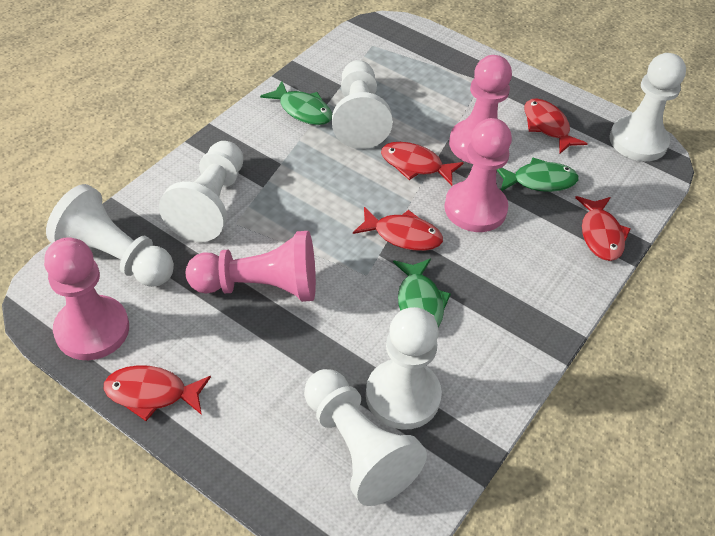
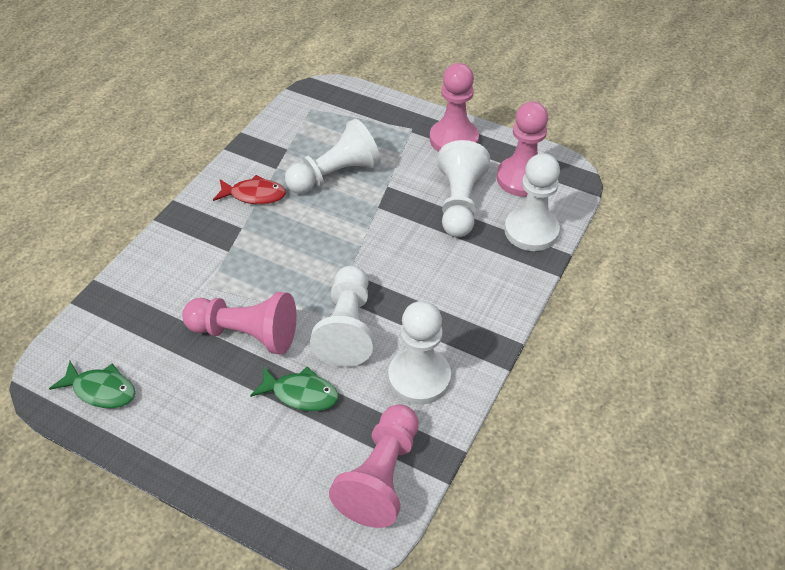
green fish: 3 -> 2
red fish: 5 -> 1
white pawn: 6 -> 5

